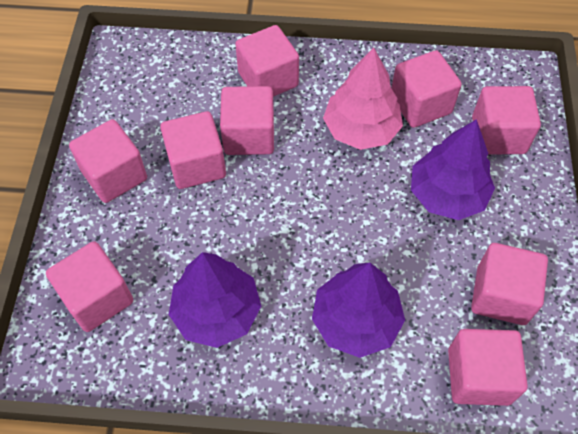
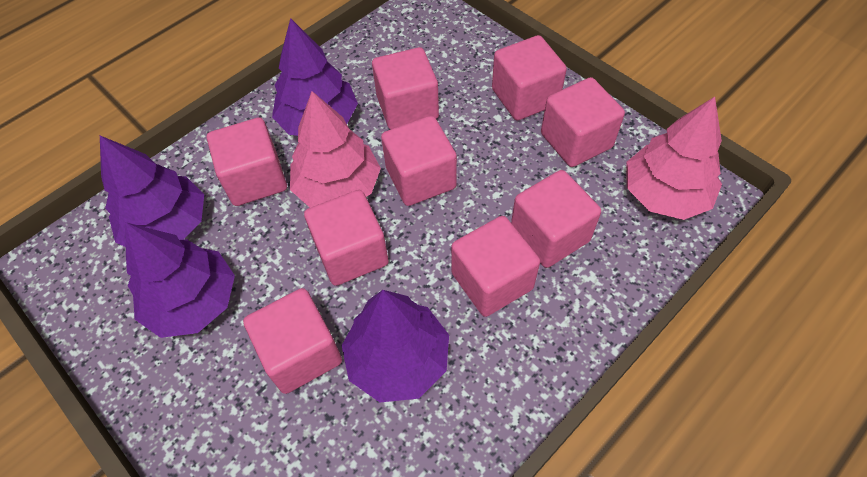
pink tree: 1 -> 2
purple tree: 3 -> 4

